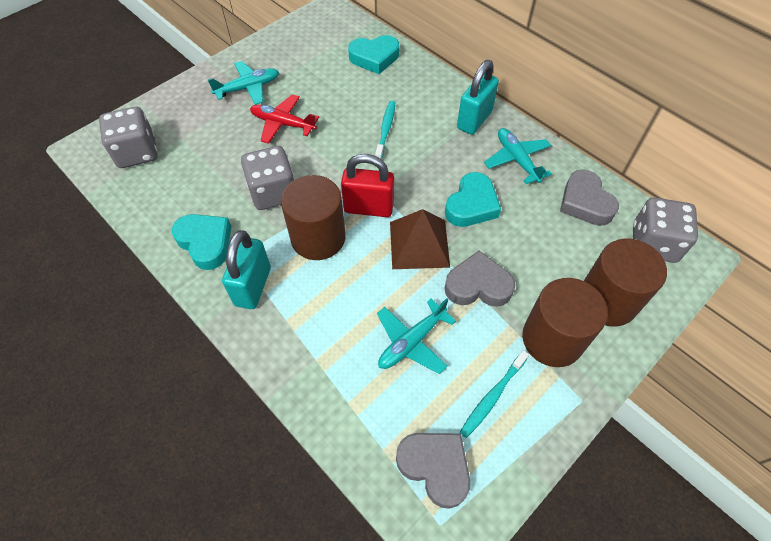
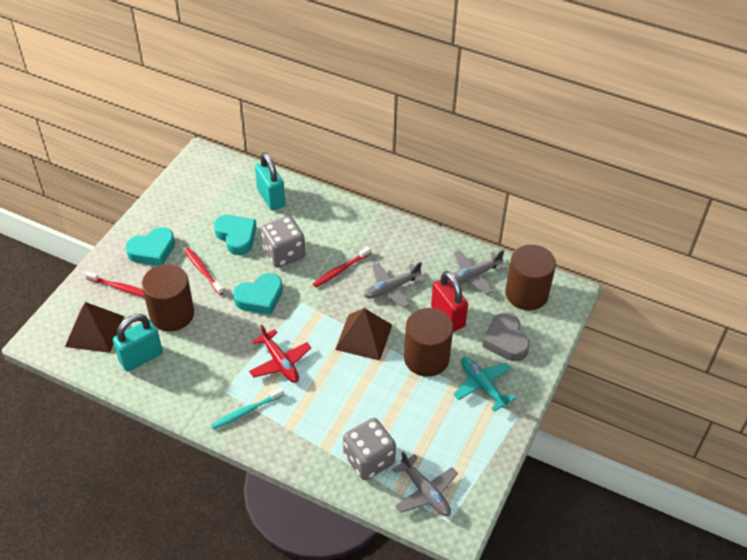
brown pyramid: 1 -> 2
grey dice: 3 -> 2
grey heart: 3 -> 1
grey plane: 0 -> 3
red toothbrush: 0 -> 3
turquoise plane: 3 -> 1
turquoise toothbrush: 2 -> 1

